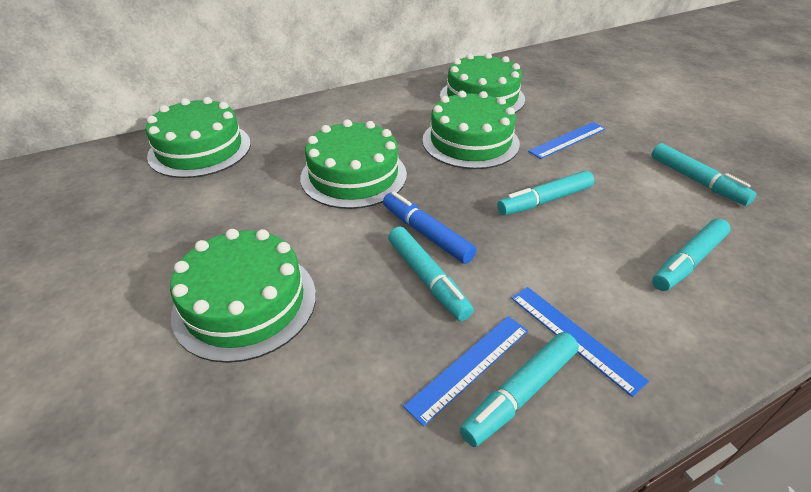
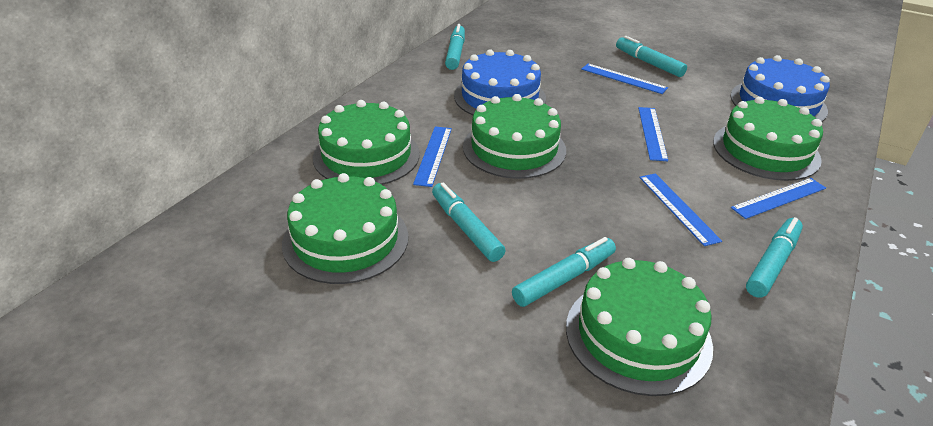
blue cake: 0 -> 2
blue marker: 1 -> 0
blue ruler: 3 -> 5

